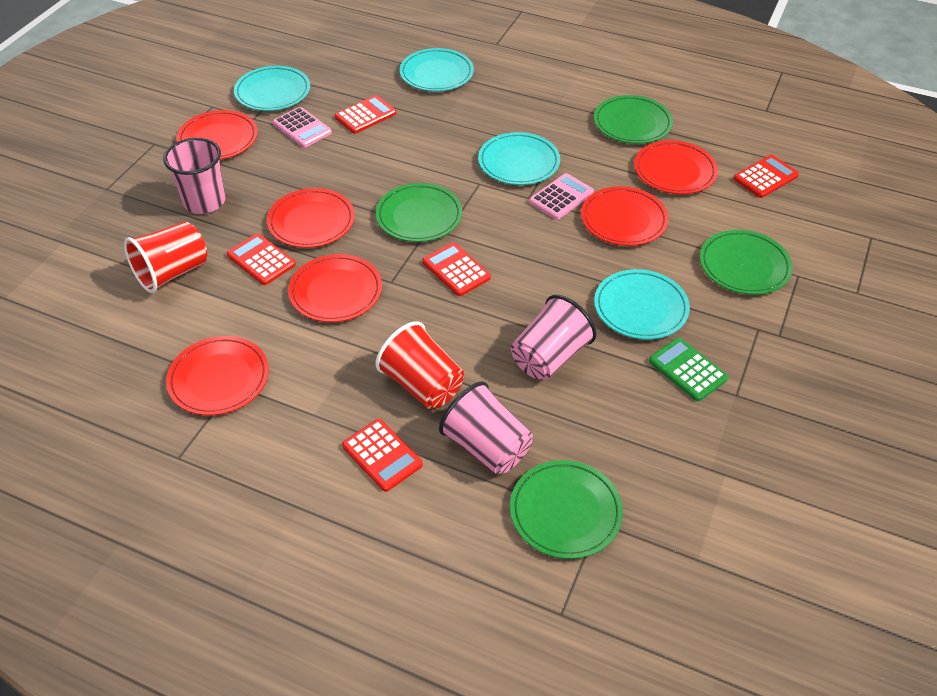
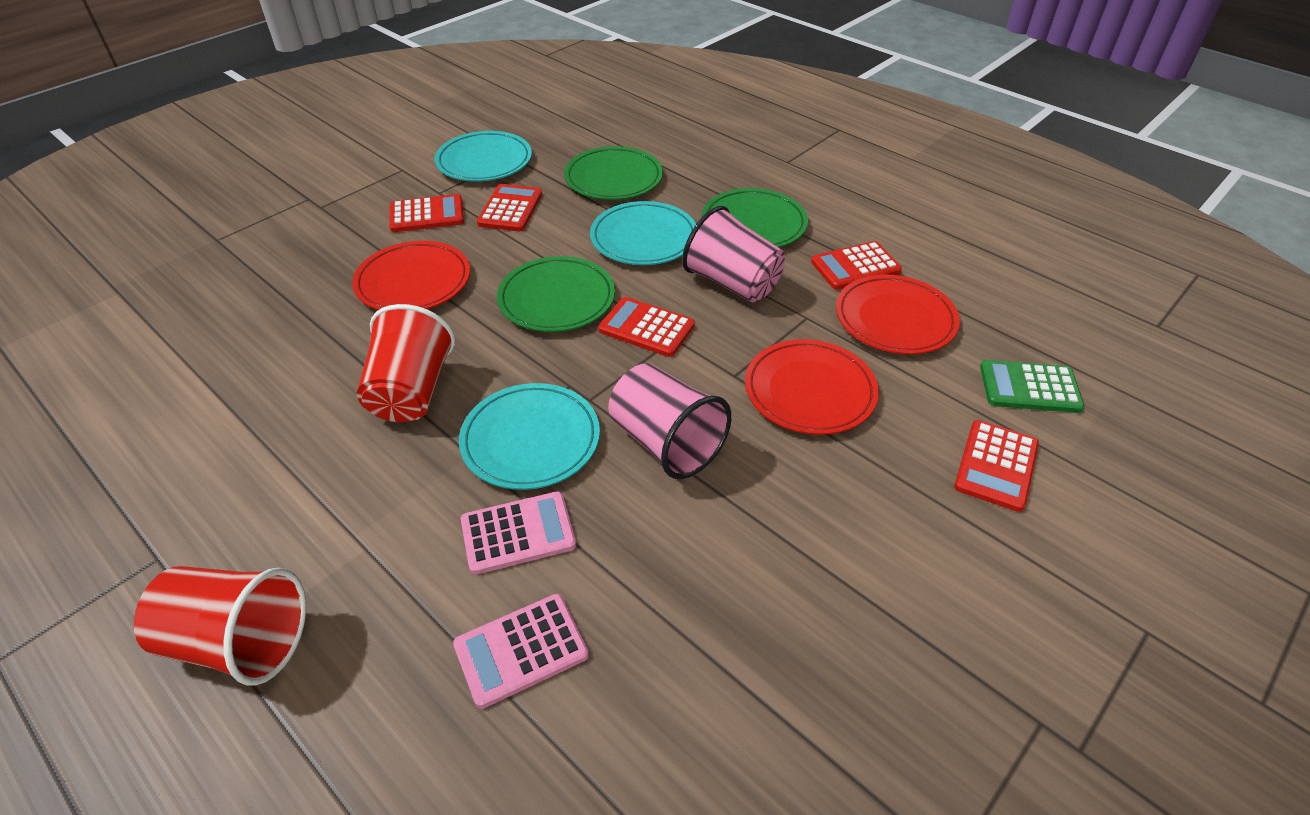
green plate: 4 -> 3
pink cup: 3 -> 2
red plate: 6 -> 3
turquoise plate: 4 -> 3

